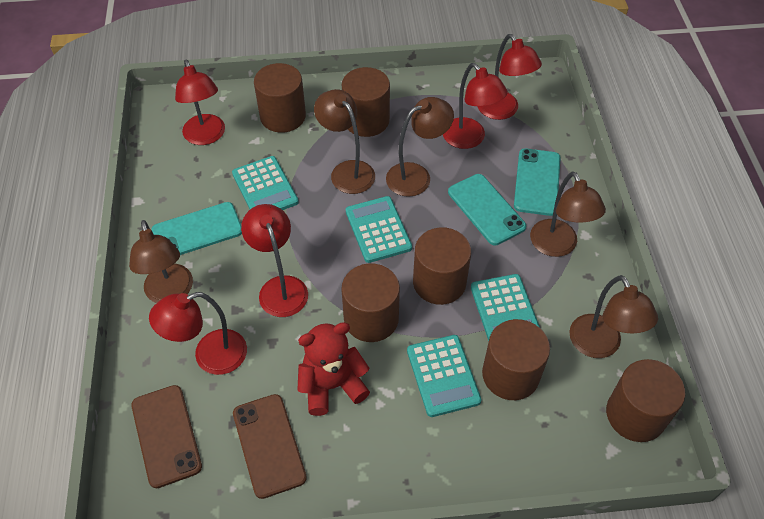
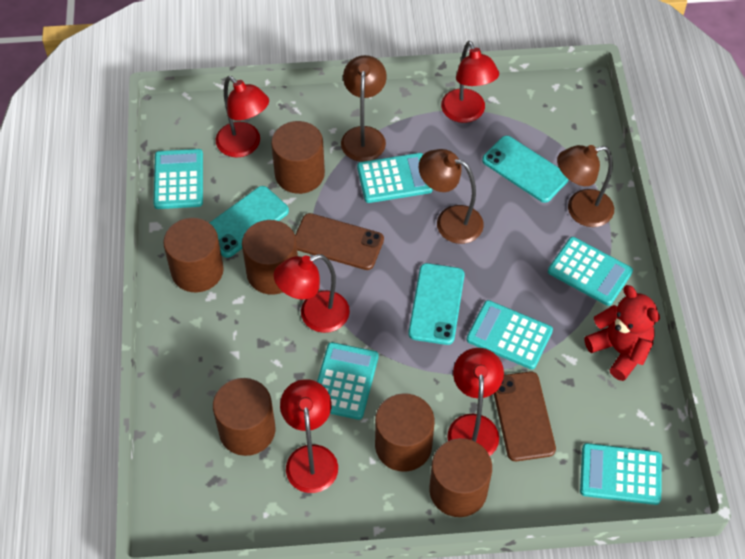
brown lamp: 5 -> 3
turquoise calculator: 4 -> 6

